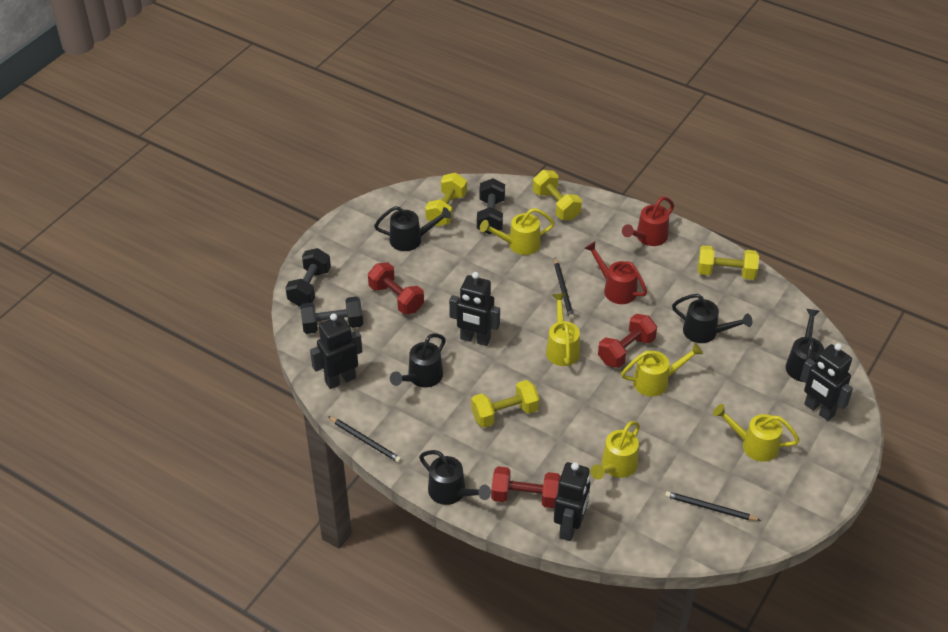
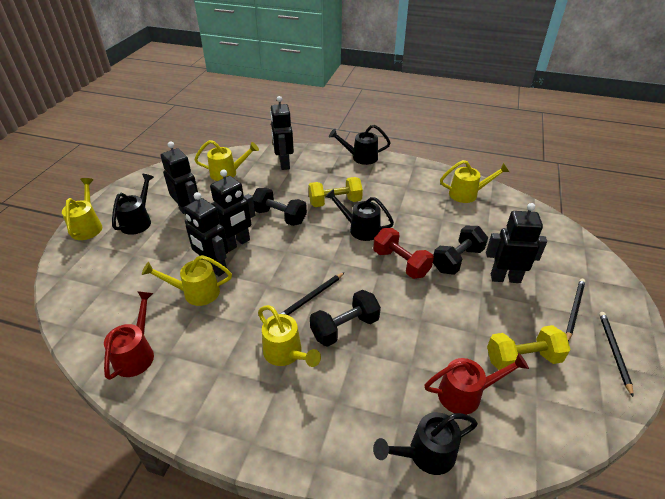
black robot: 4 -> 5
black watering can: 5 -> 4
red dumbbell: 3 -> 1
yellow dumbbell: 4 -> 2

